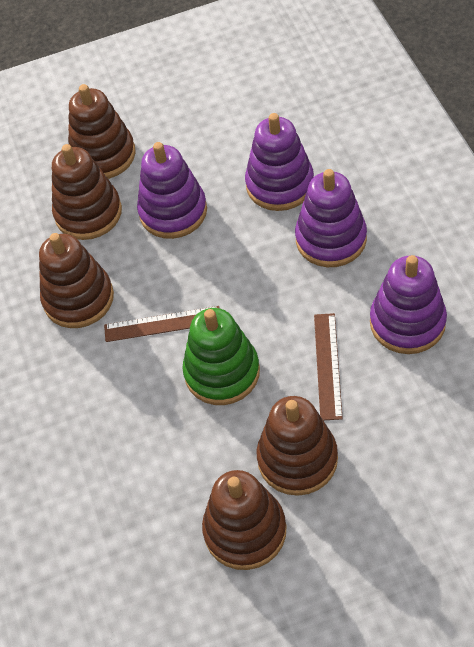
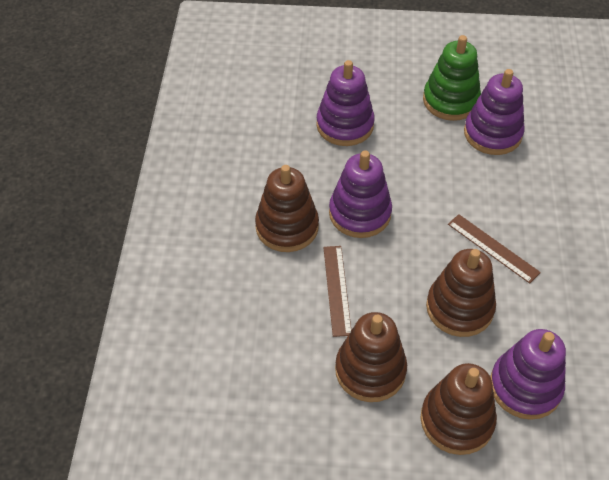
brown stacking toy: 5 -> 4

